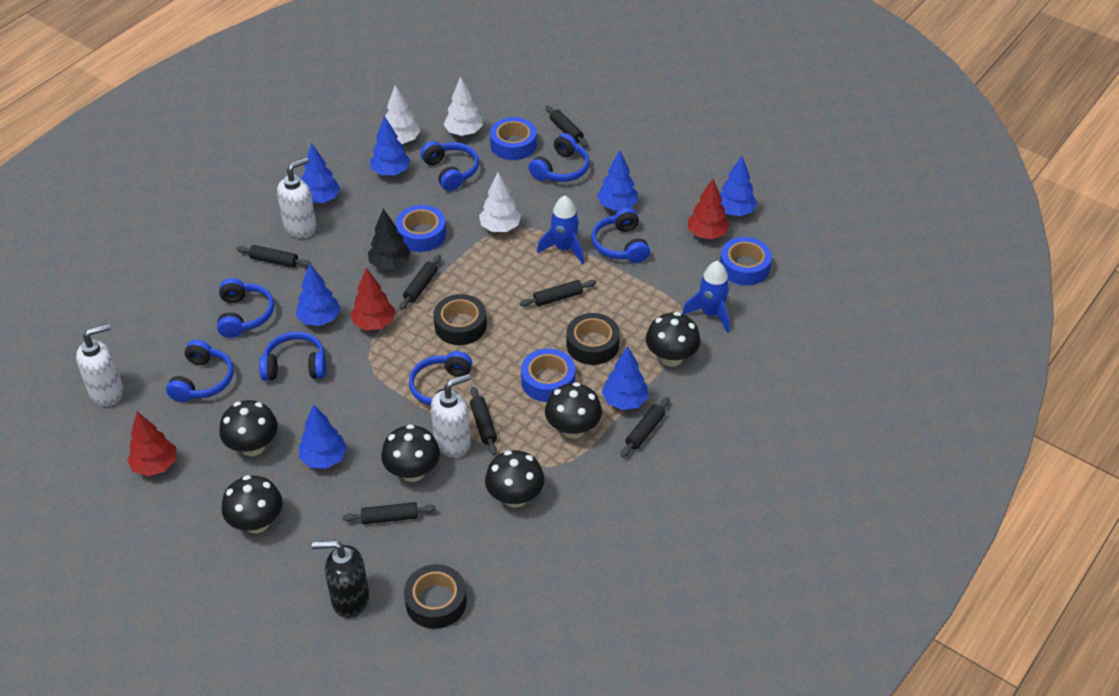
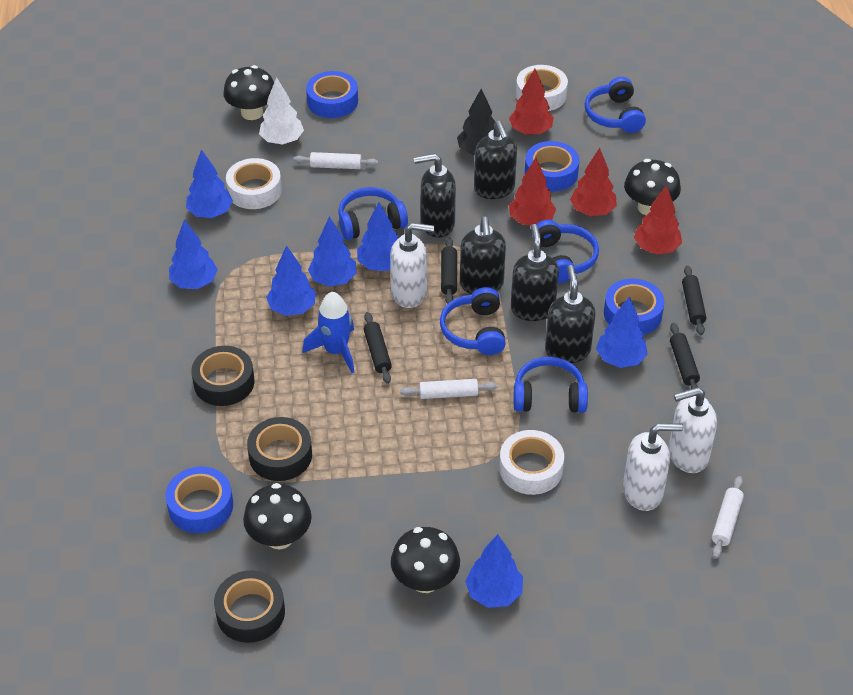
black mushroom: 6 -> 4
black rolling pin: 7 -> 4
black soap dispenser: 1 -> 5
blue headphones: 7 -> 5
blue rocket: 2 -> 1
red tree: 3 -> 4
white rolling pin: 0 -> 3
white tape: 0 -> 3
white tree: 3 -> 1

